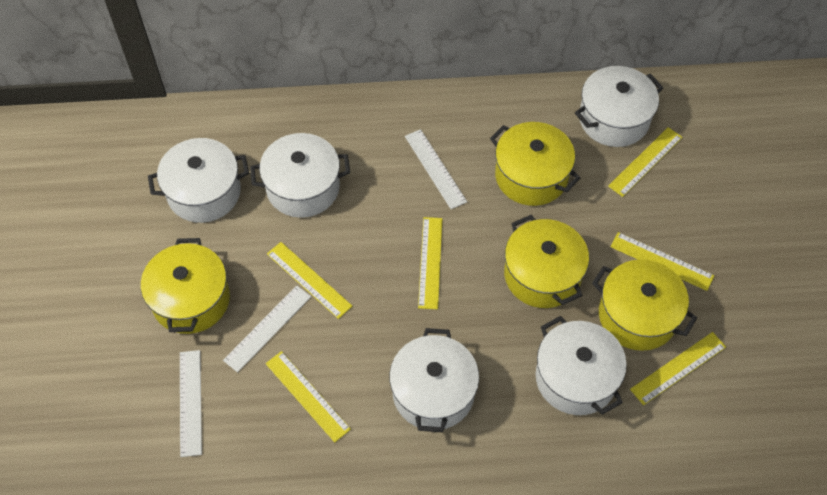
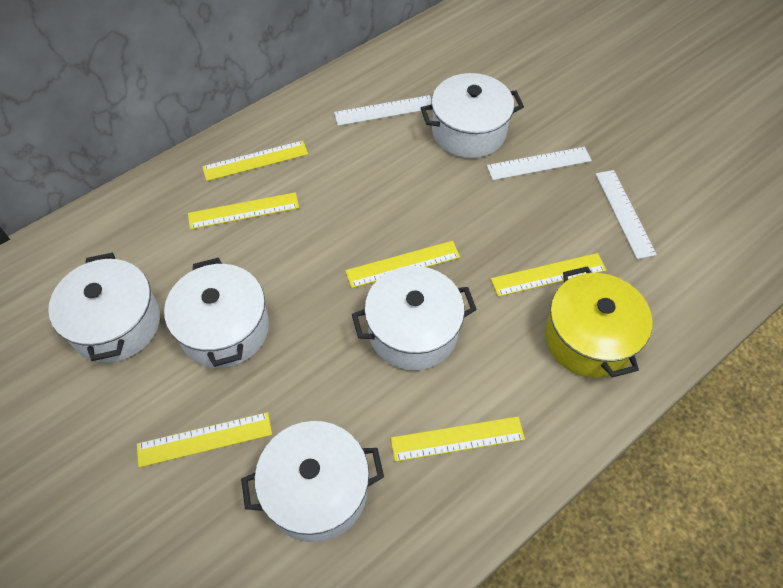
yellow pot: 4 -> 1

